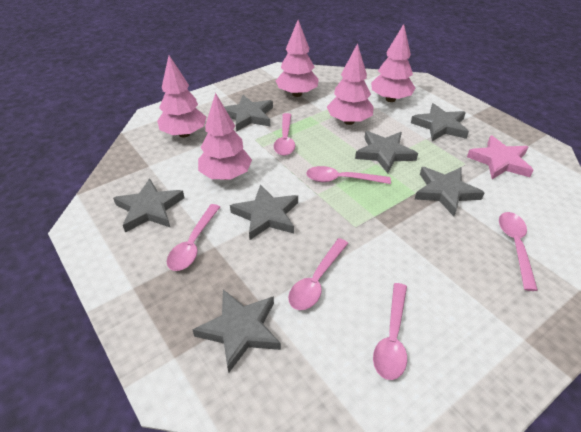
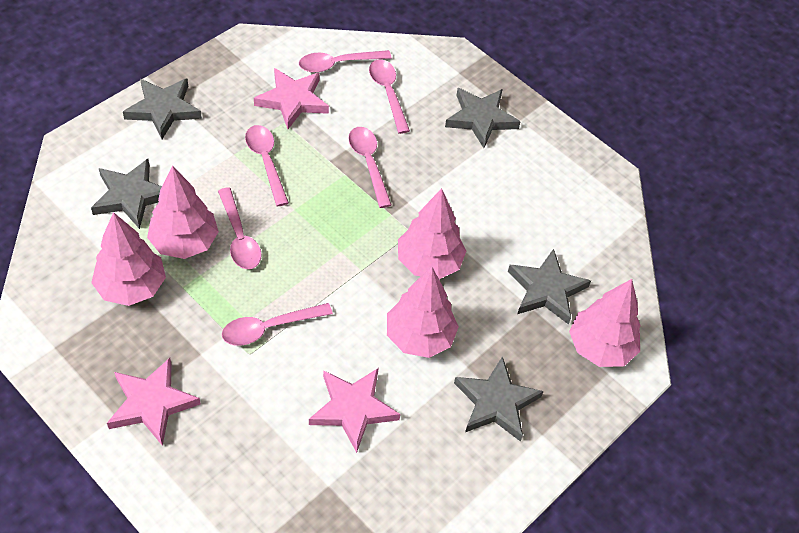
grey star: 7 -> 5
pink star: 1 -> 3

